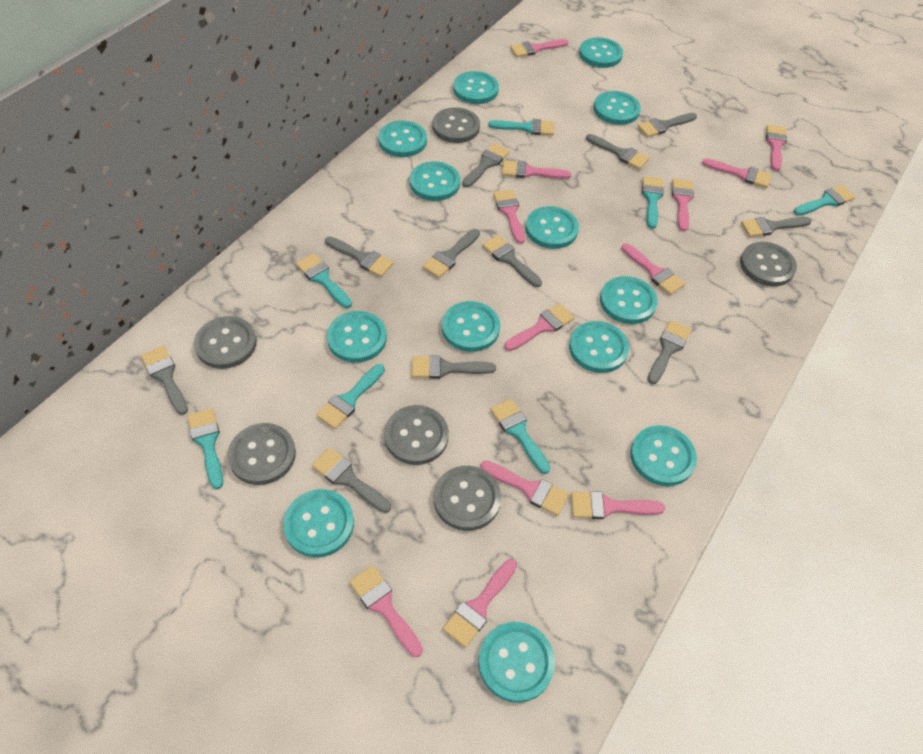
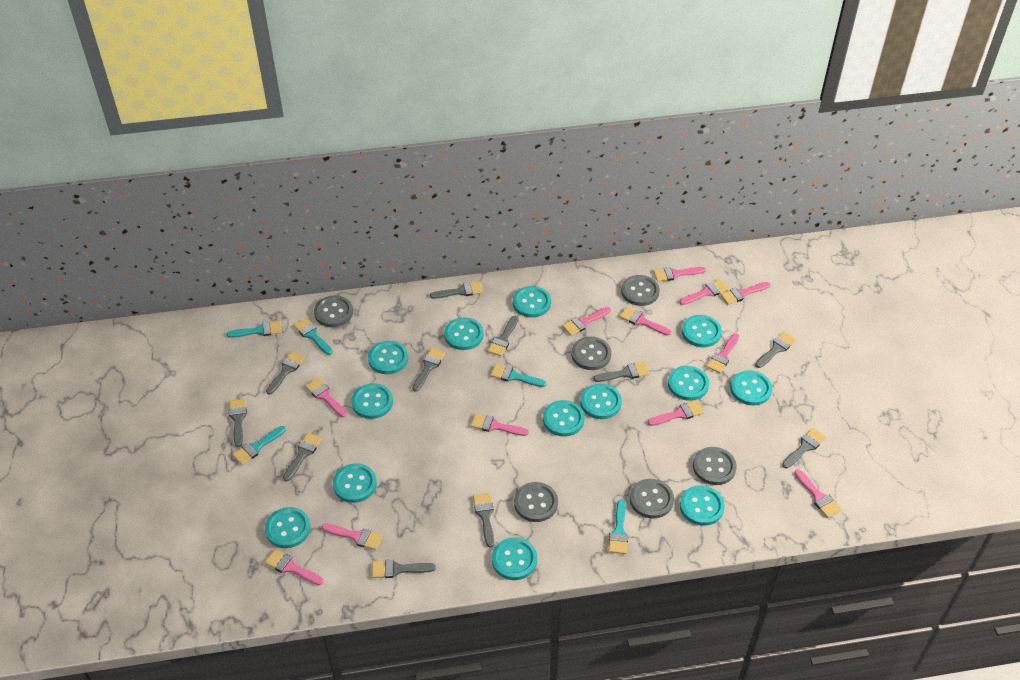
turquoise brush: 7 -> 5

